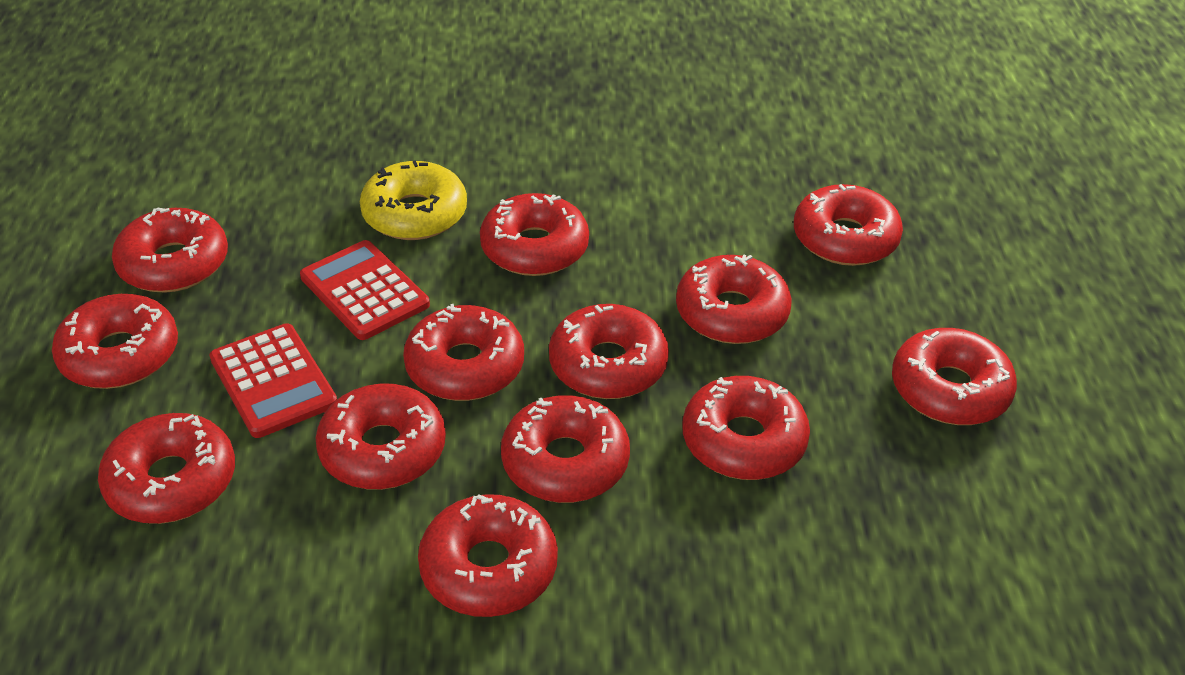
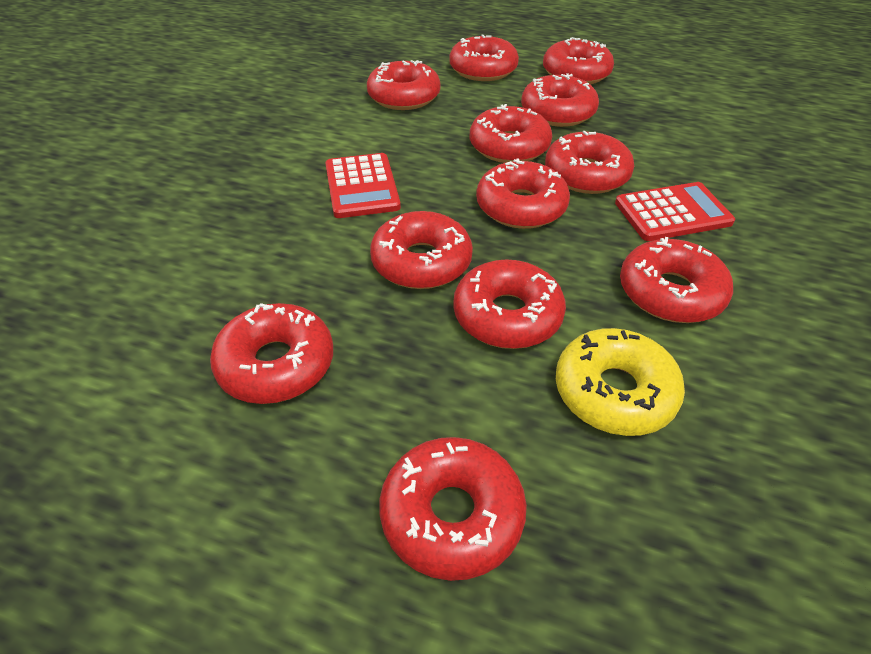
red donut: 13 -> 12

